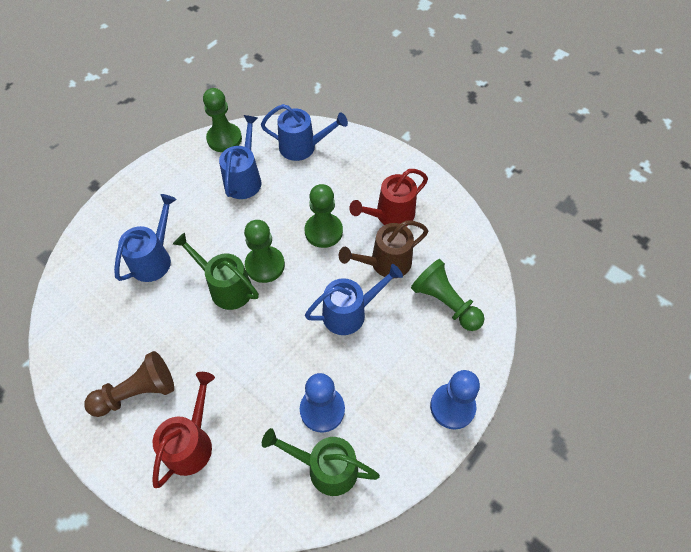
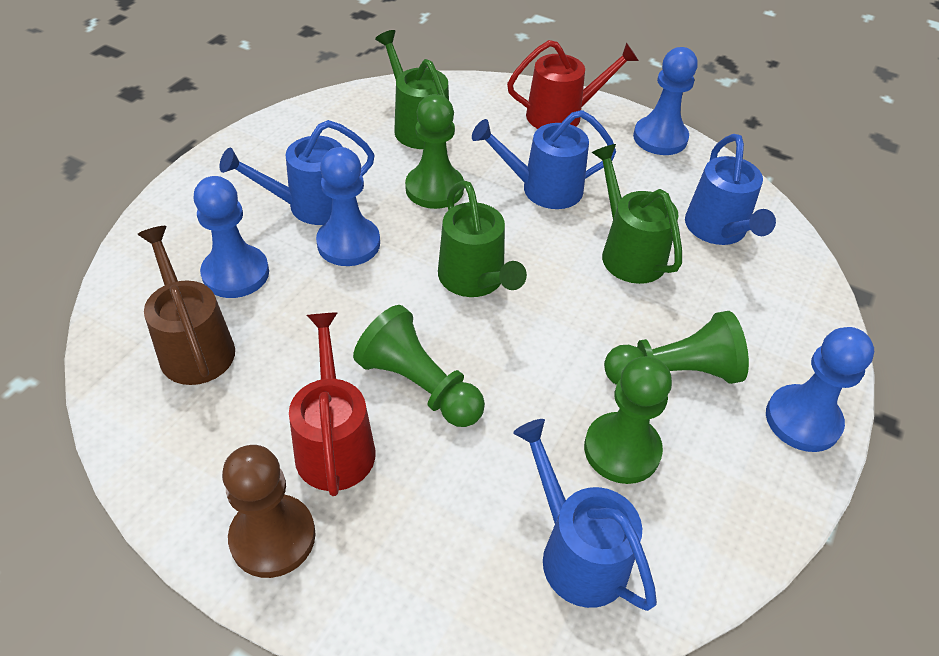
blue pawn: 2 -> 4
green watering can: 2 -> 3

